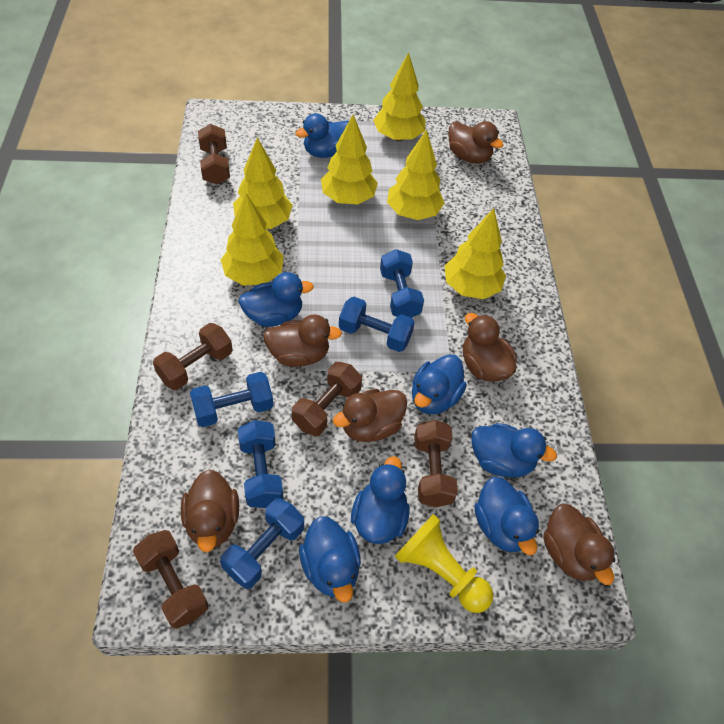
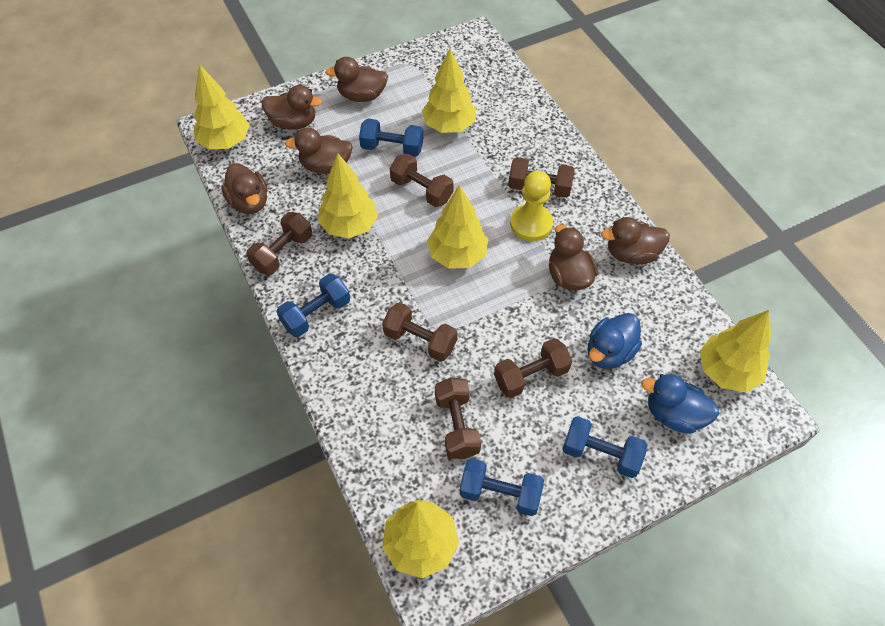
blue duck: 7 -> 2
blue dumbbell: 5 -> 4
brown dumbbell: 5 -> 6

